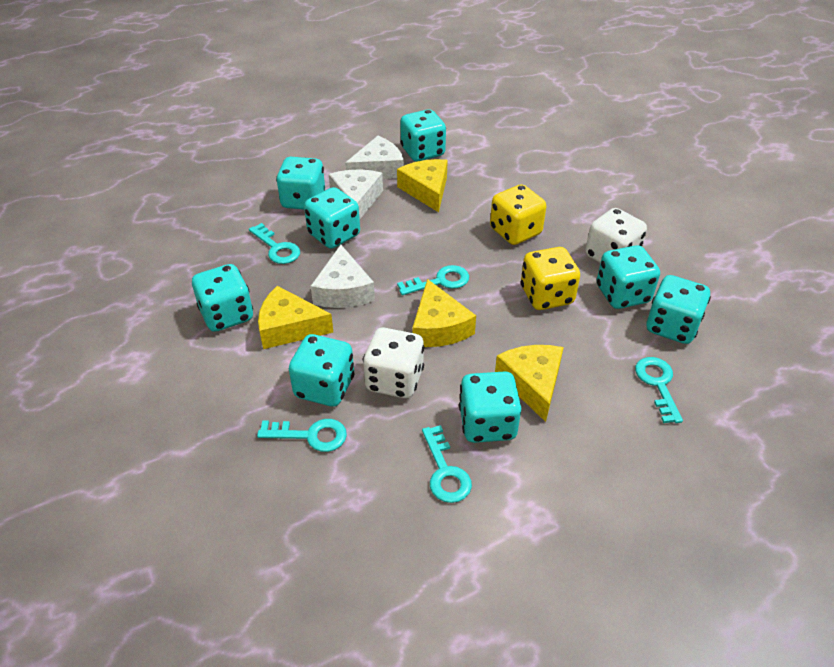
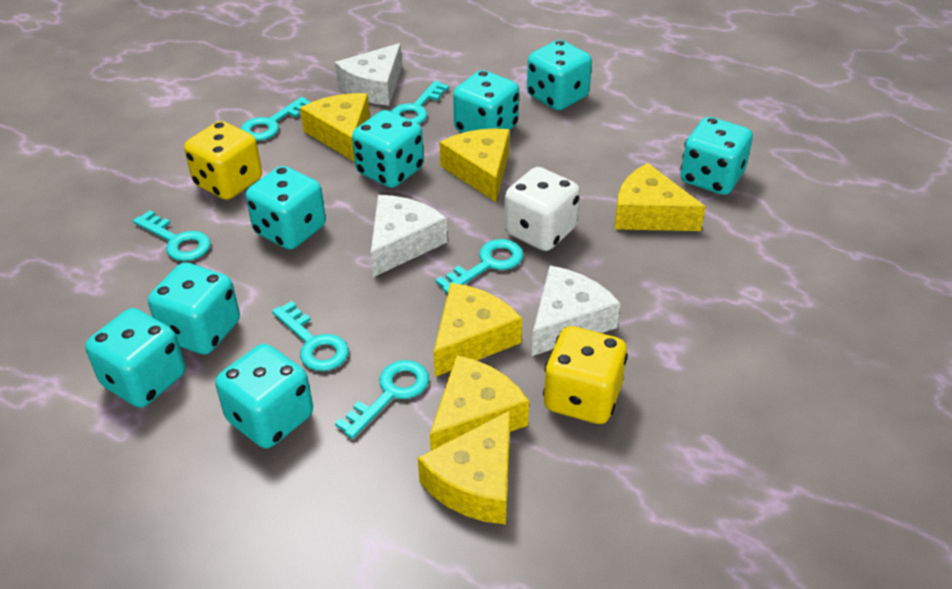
turquoise key: 5 -> 6
white dice: 2 -> 1
yellow cheese: 4 -> 6

